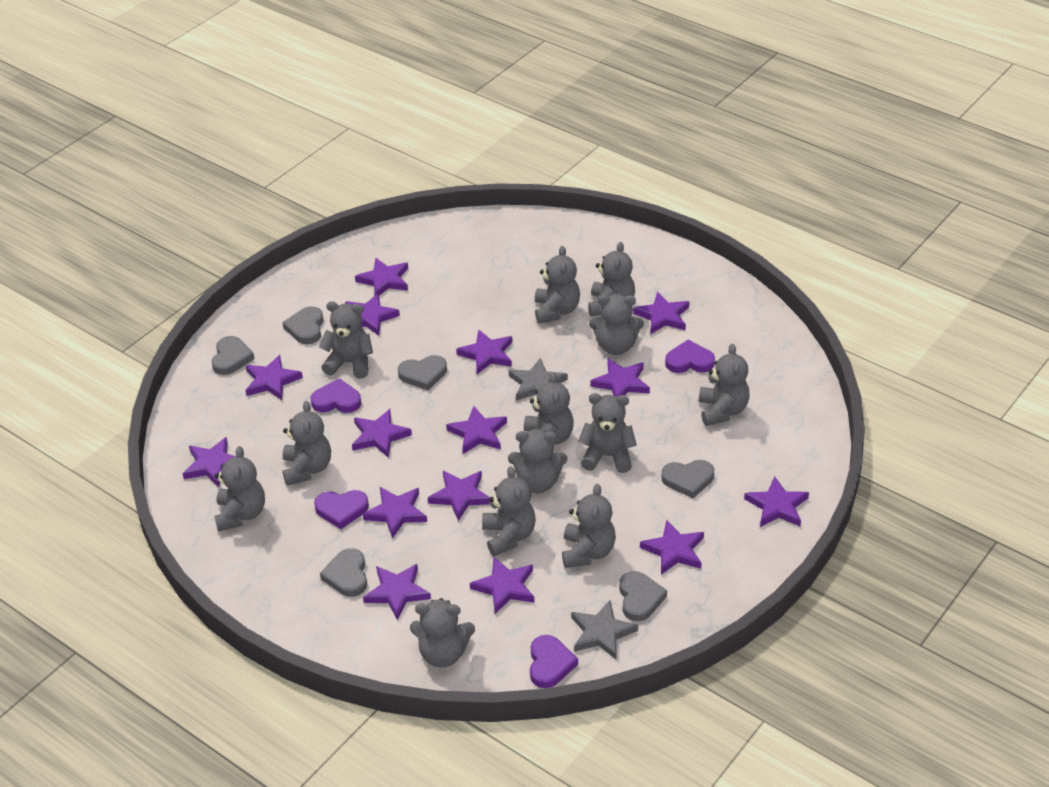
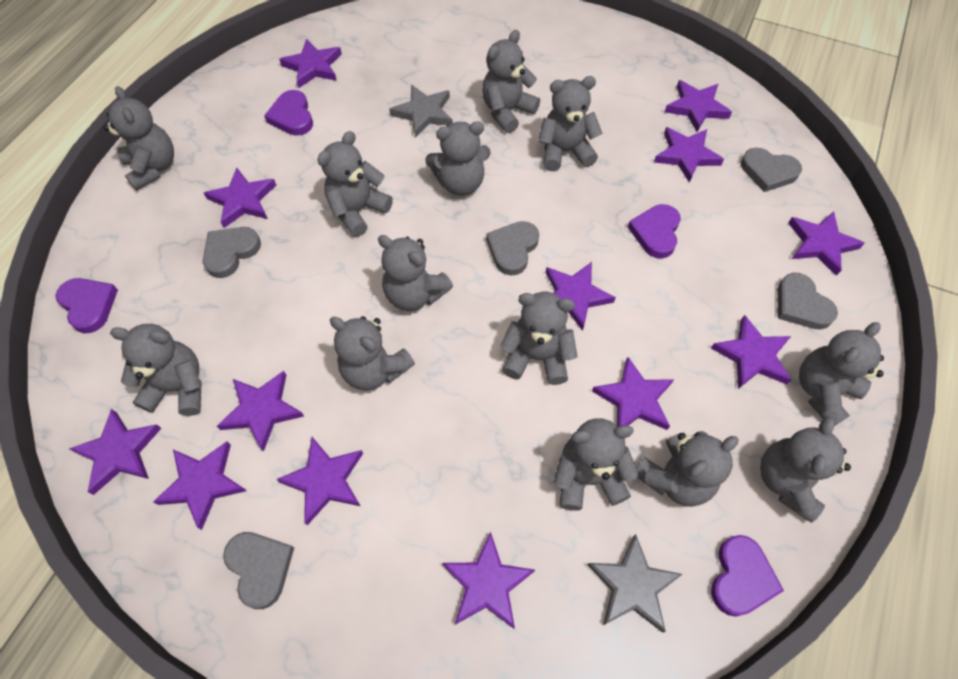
grey heart: 6 -> 5
purple star: 15 -> 13

